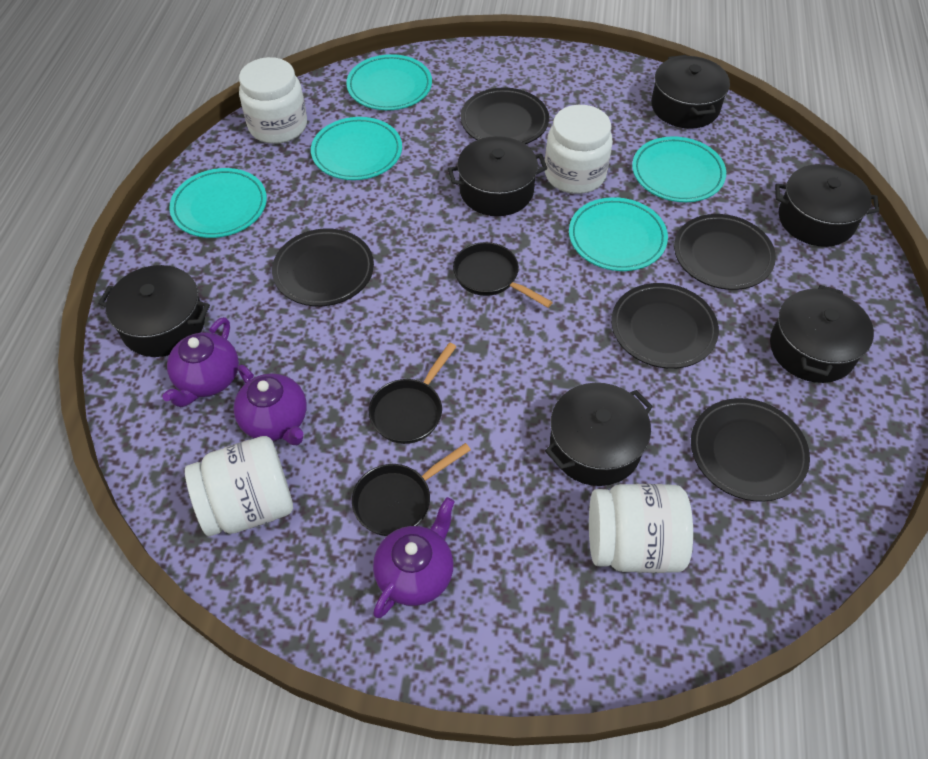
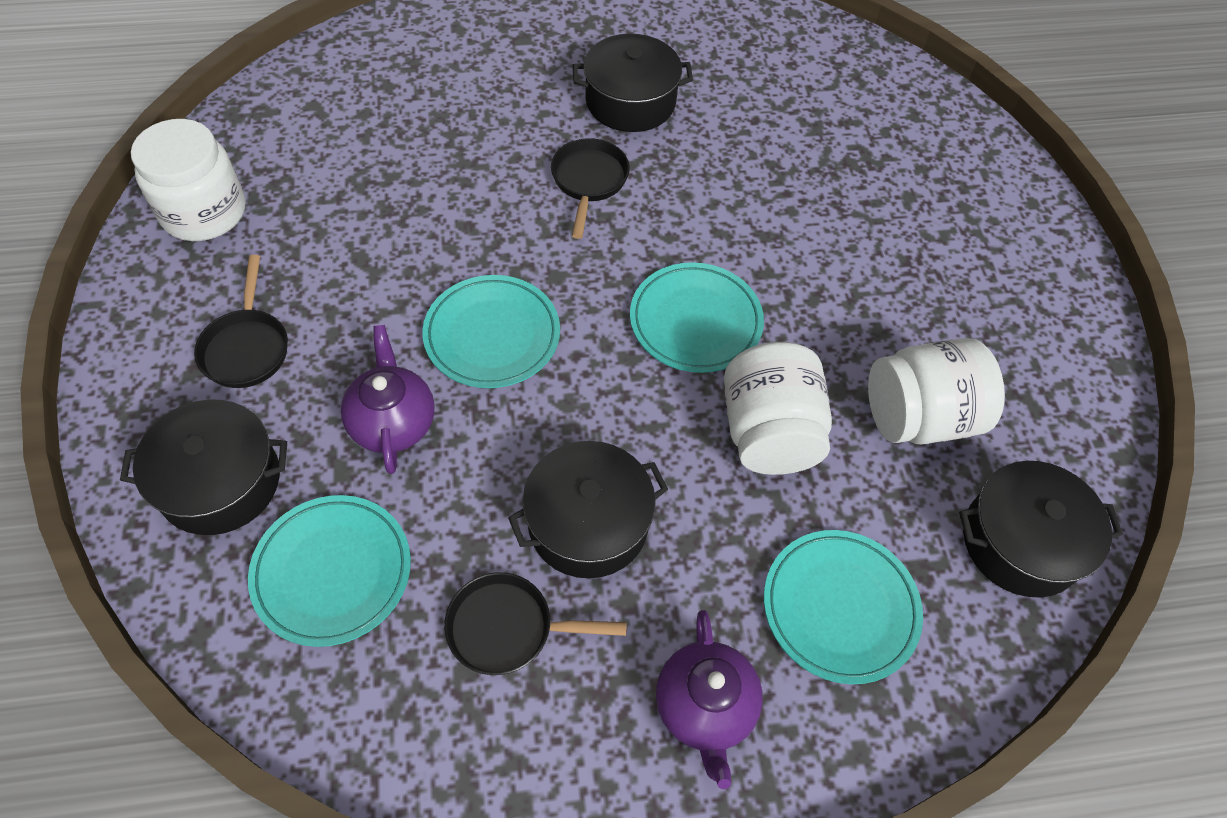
black plate: 5 -> 0
black pot: 6 -> 4
purple teapot: 3 -> 2
turquoise plate: 5 -> 4
white jar: 4 -> 3

